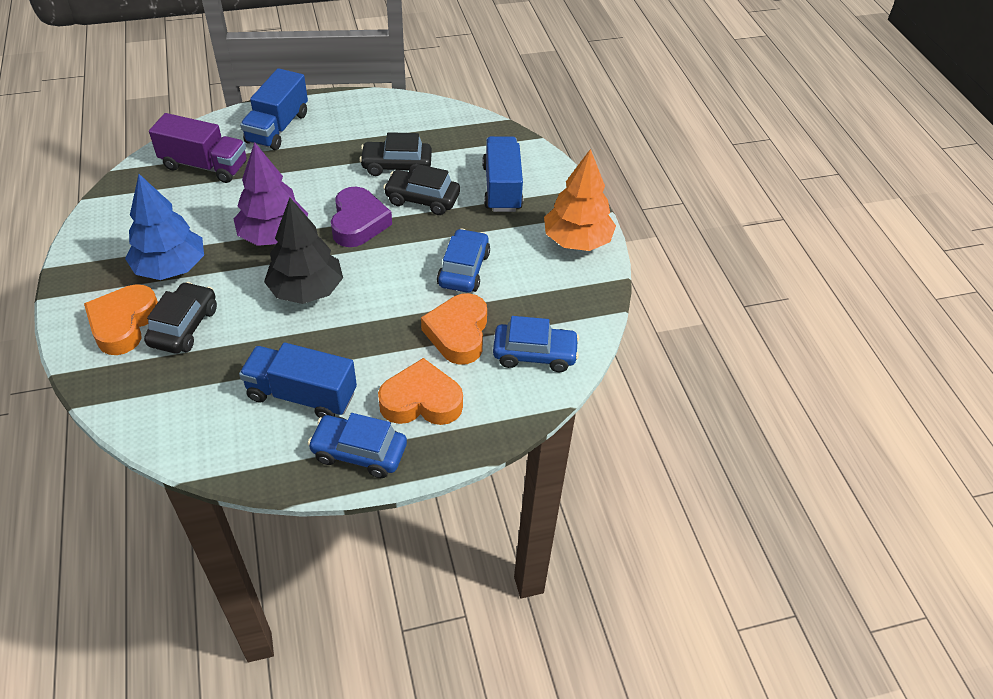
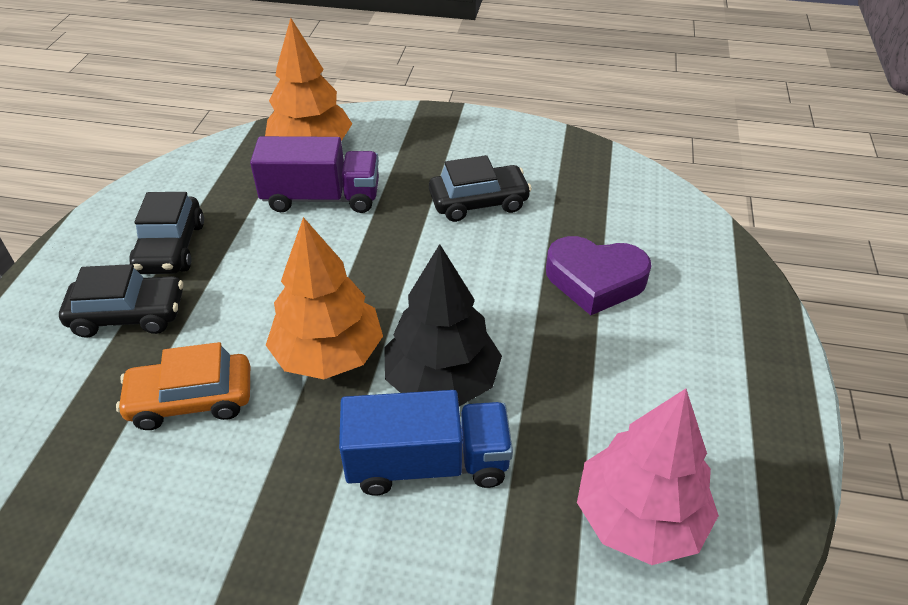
blue car: 3 -> 0
blue tree: 1 -> 0
blue truck: 3 -> 1
orange car: 0 -> 1
orange heart: 3 -> 0
orange tree: 1 -> 2
pink tree: 0 -> 1
purple tree: 1 -> 0

